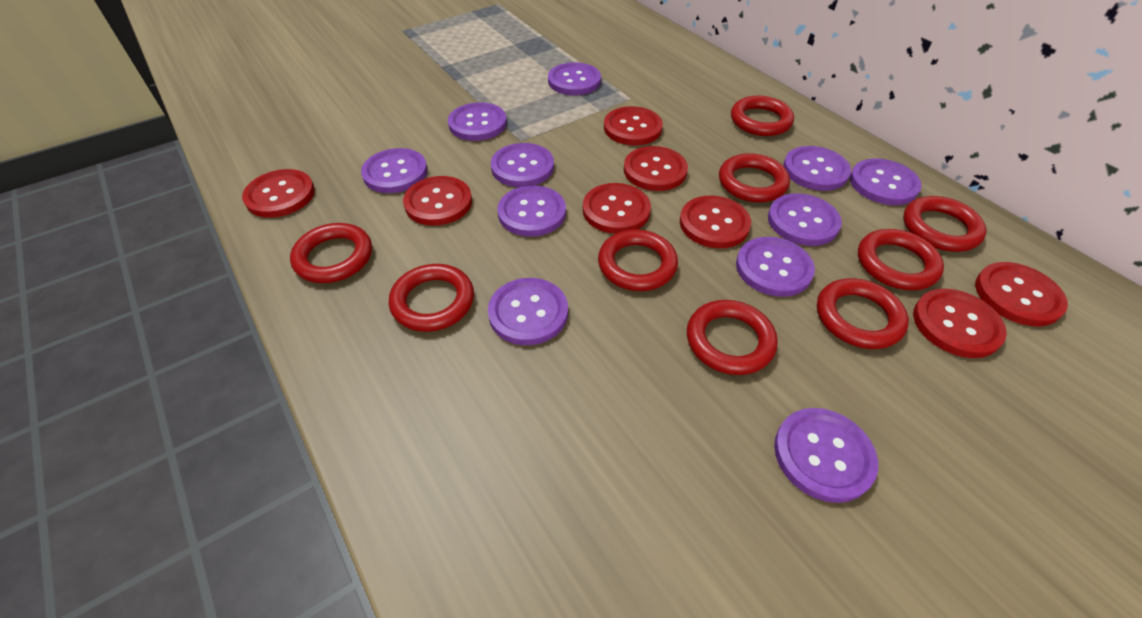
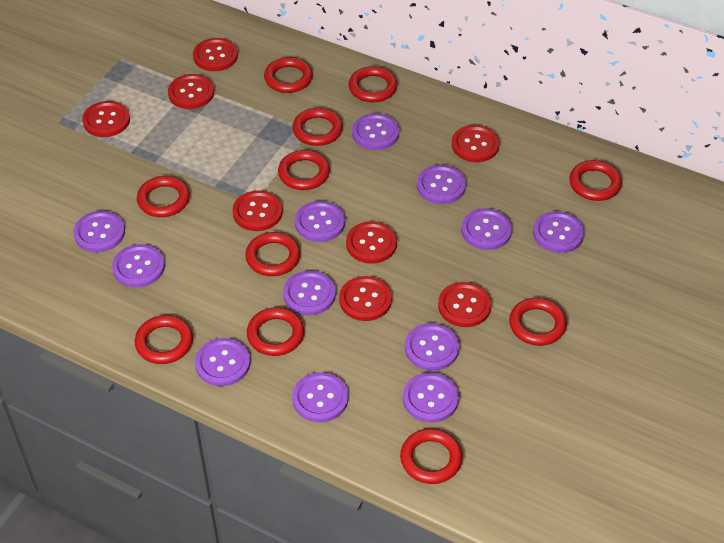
purple button: 11 -> 12
red ring: 9 -> 11

